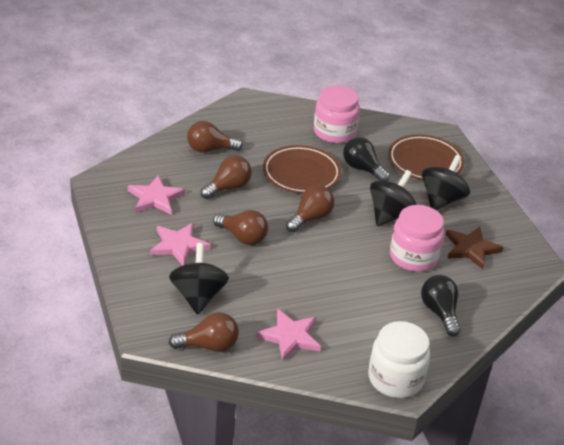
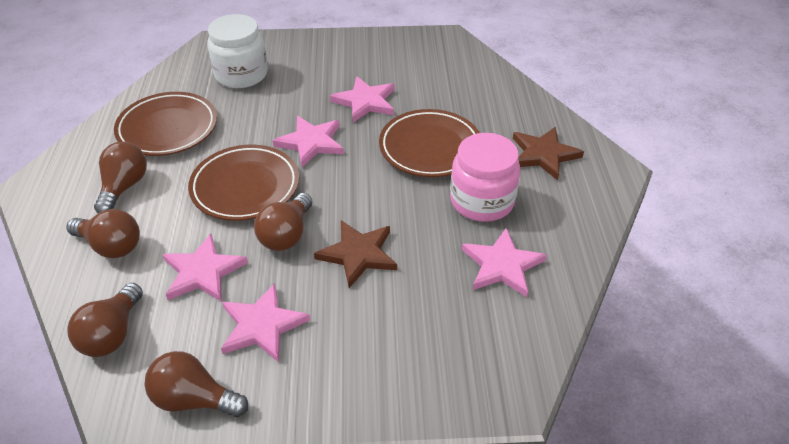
black light bulb: 2 -> 0
black spinning top: 3 -> 0
brown plate: 2 -> 3
brown star: 1 -> 2
pink jar: 2 -> 1
pink star: 3 -> 5

